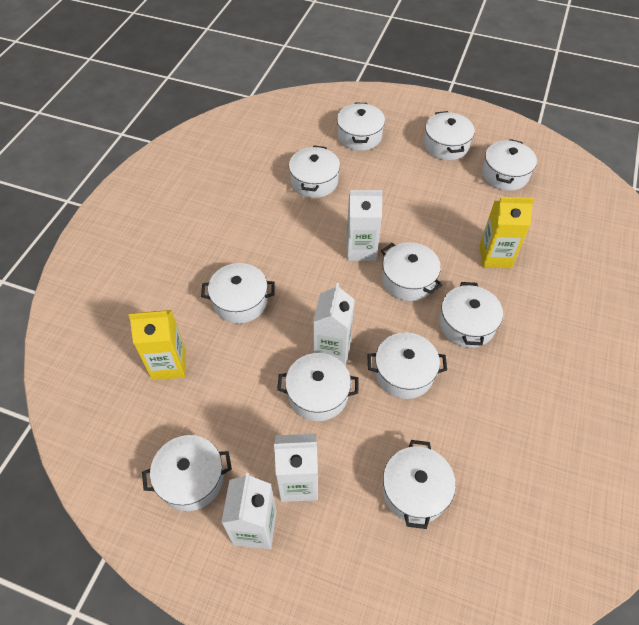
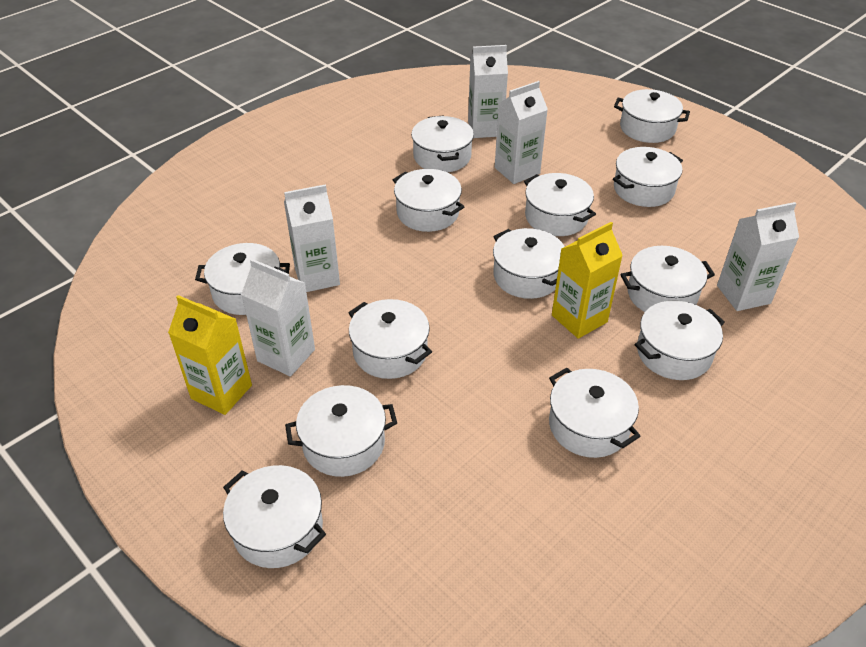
white carton: 4 -> 5
white pot: 11 -> 13

